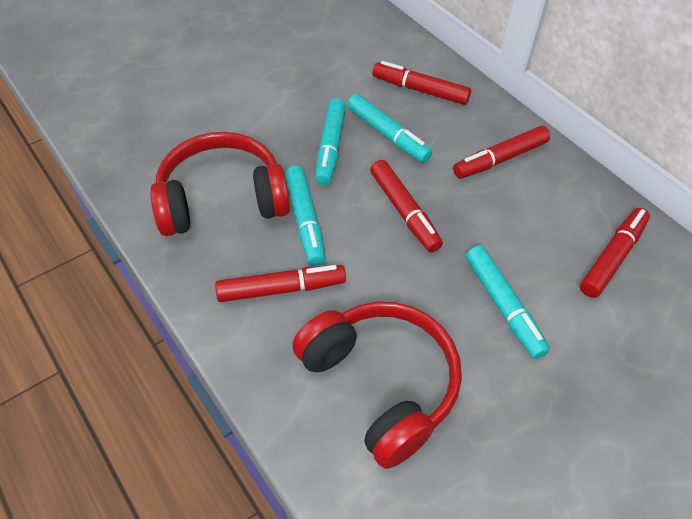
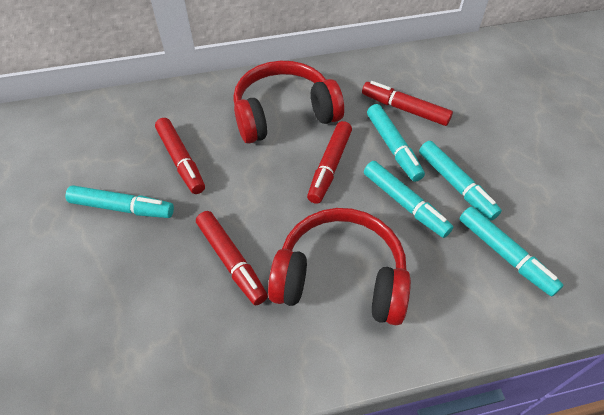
red marker: 5 -> 4
turquoise marker: 4 -> 5

